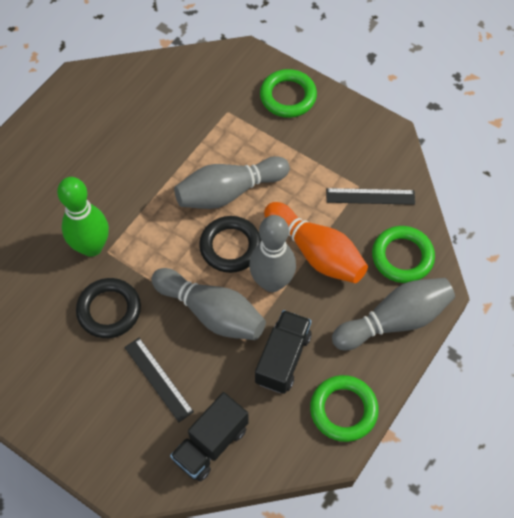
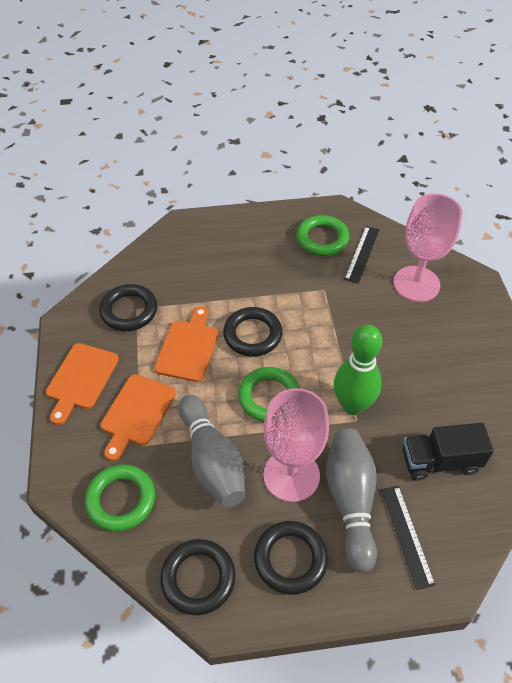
black ring: 2 -> 4
black truck: 2 -> 1
grey bowling pin: 4 -> 2
orange bowling pin: 1 -> 0
orange cutting board: 0 -> 3
pink goblet: 0 -> 2

